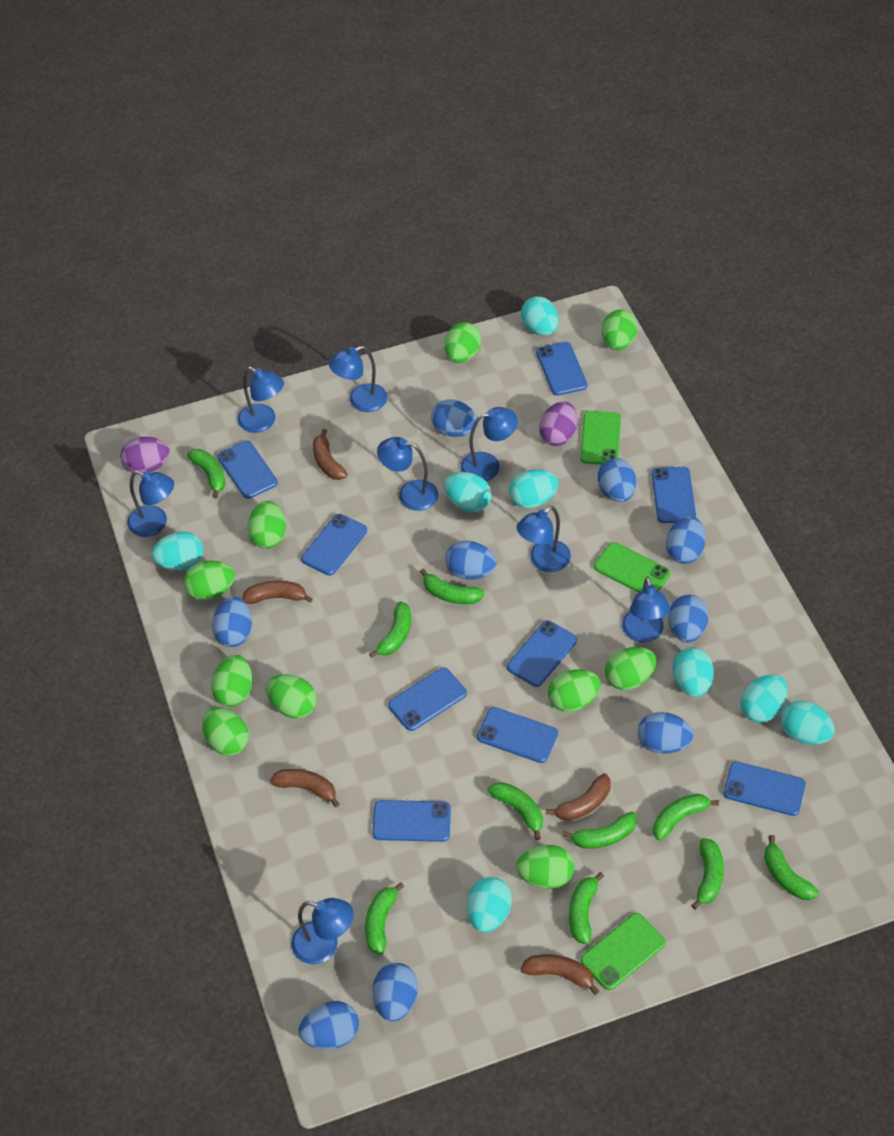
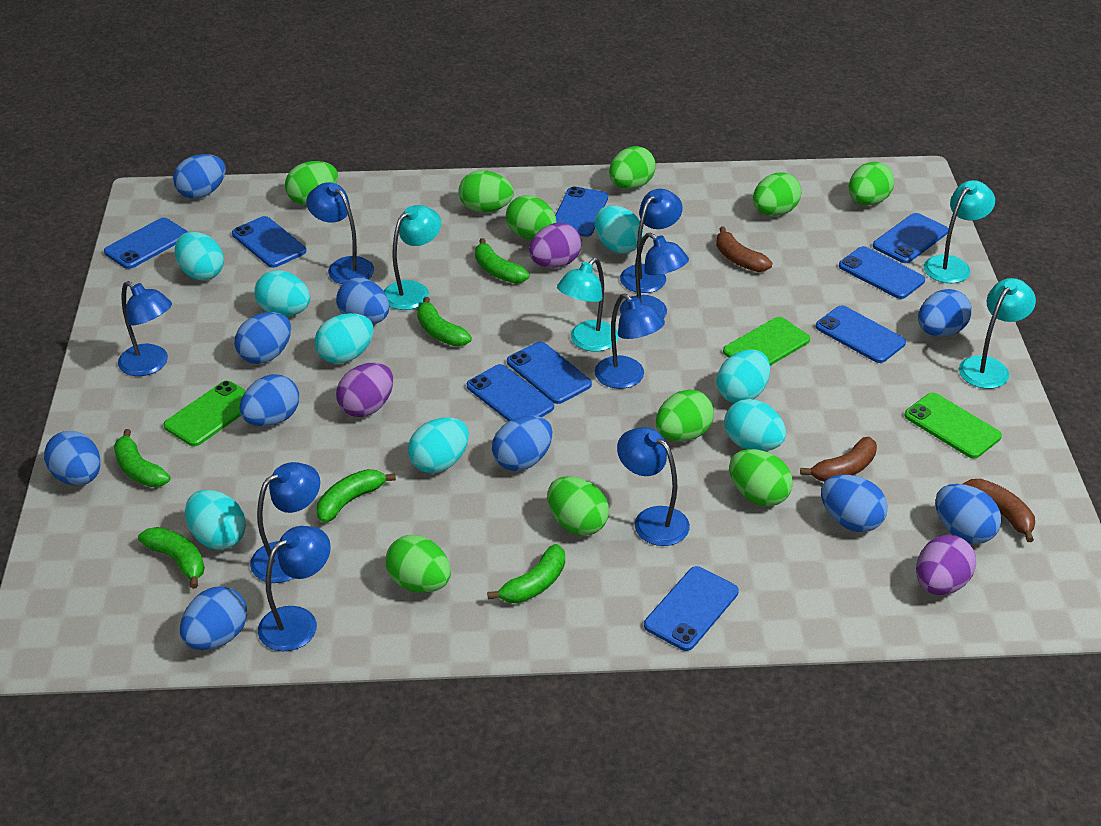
blue egg: 9 -> 10
brown banana: 5 -> 3
green banana: 10 -> 6
purple egg: 2 -> 3
turquoise lamp: 0 -> 4

